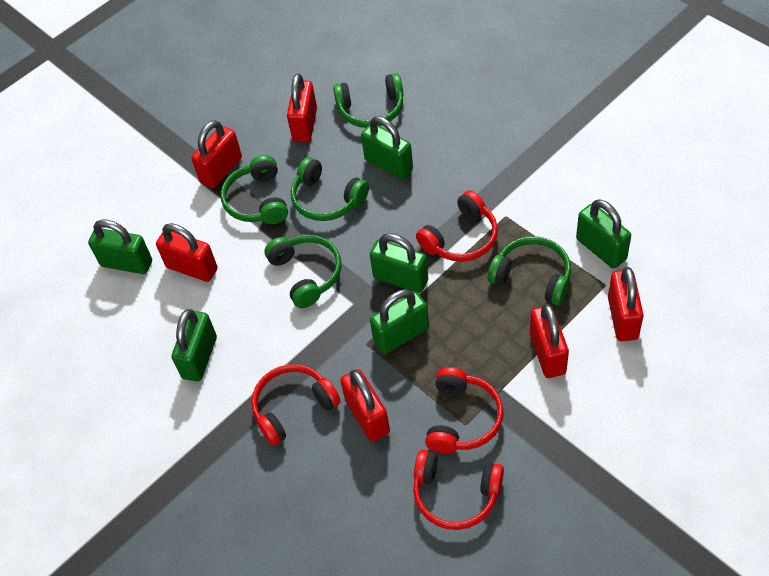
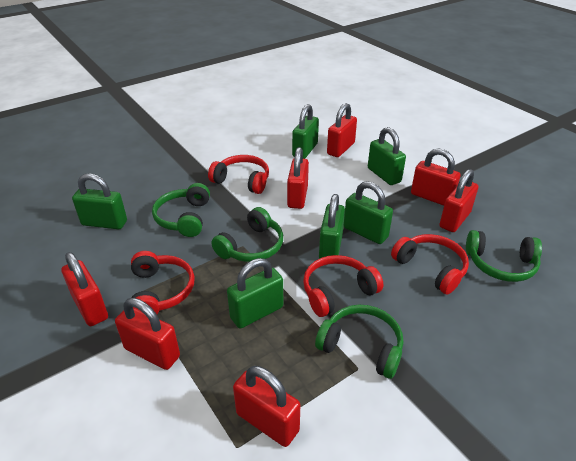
green headphones: 5 -> 4
red padlock: 6 -> 7

